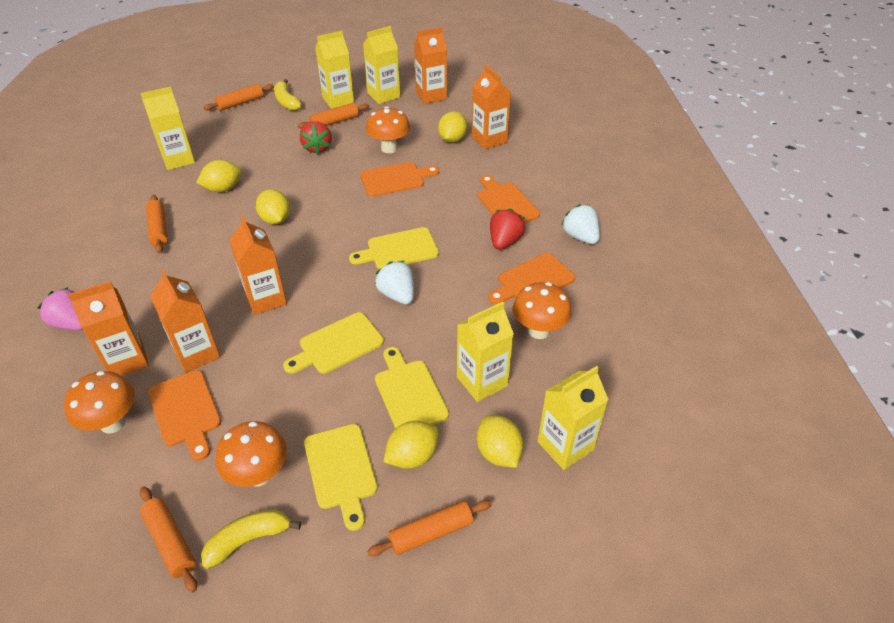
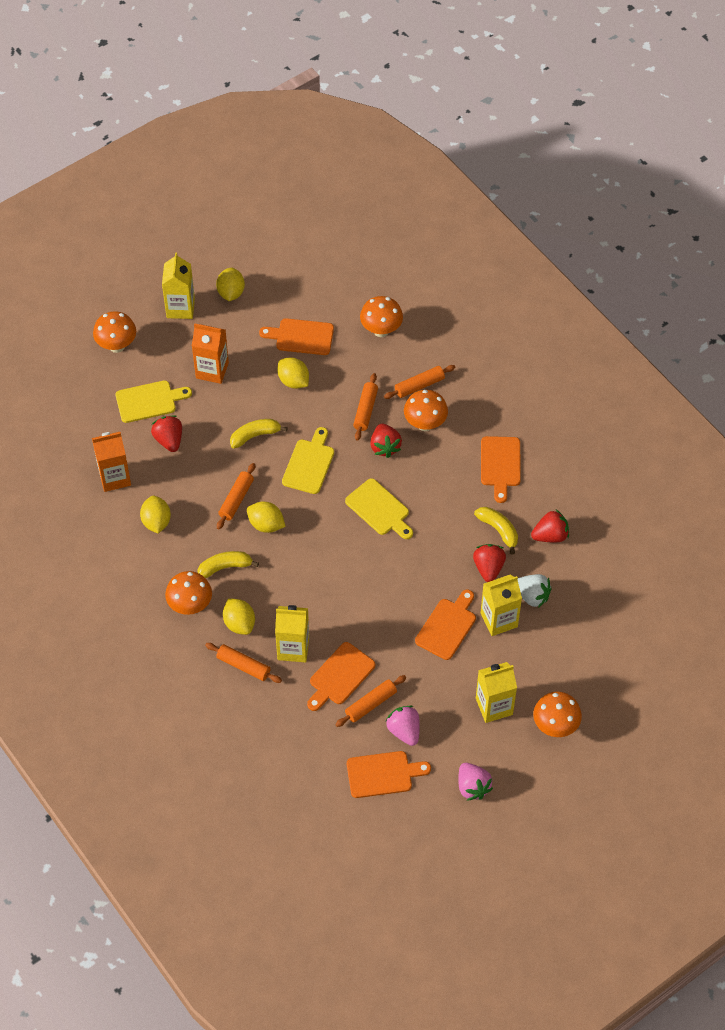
orange carton: 5 -> 2
orange cutting board: 4 -> 5
orange mushroom: 4 -> 5
pink strawberry: 1 -> 2
red strawberry: 2 -> 4
white strawberry: 2 -> 1
yellow banana: 2 -> 3
yellow carton: 5 -> 4
yellow cutting board: 4 -> 3

